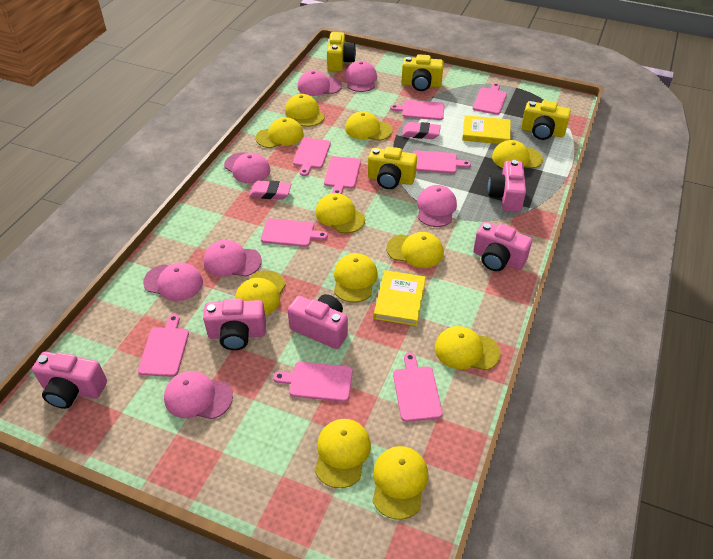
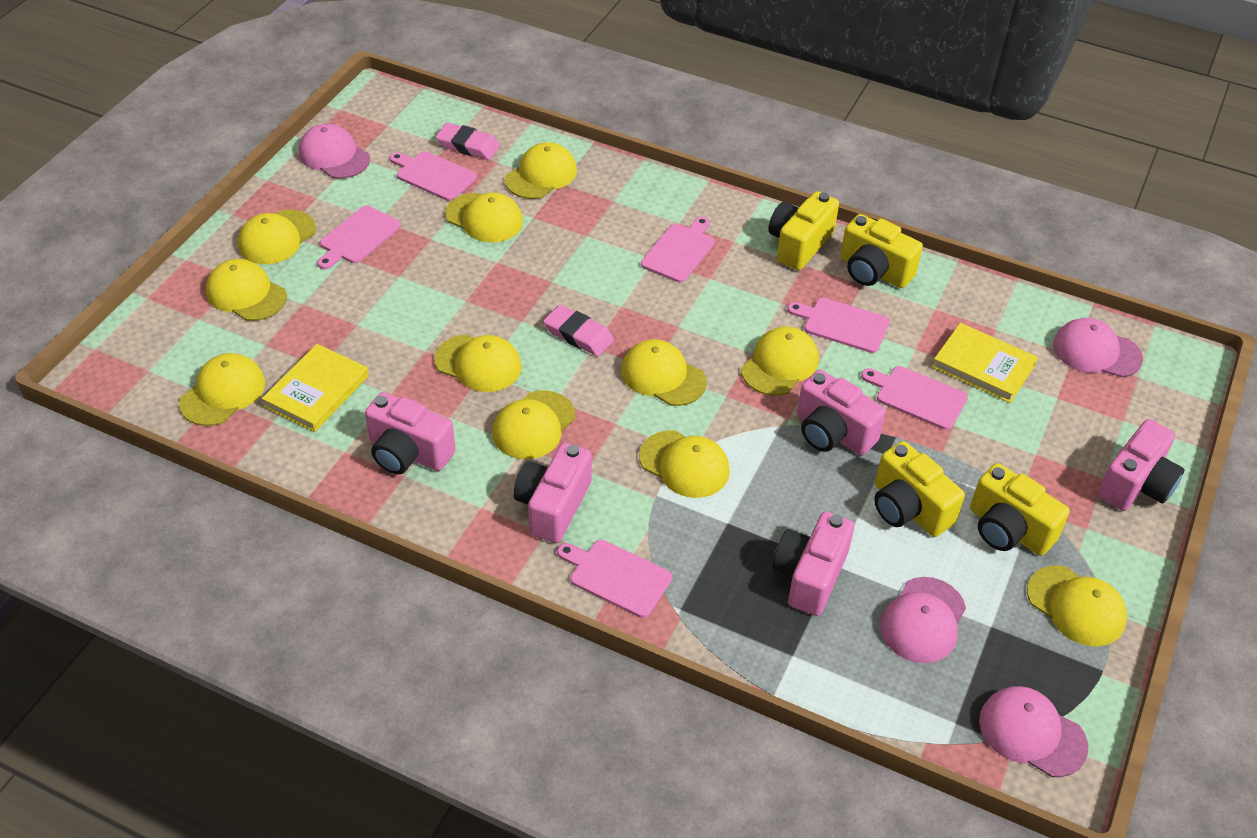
pink cap: 7 -> 4
pink cutting board: 9 -> 6

